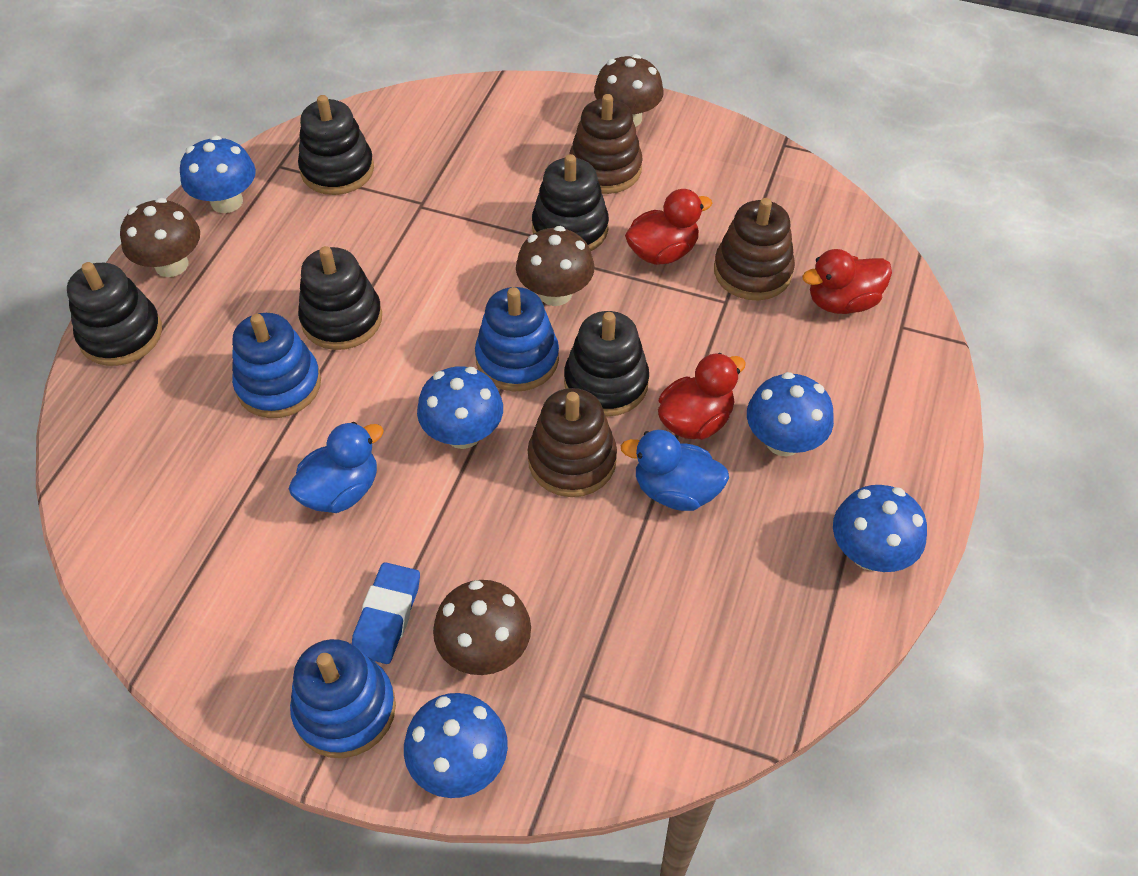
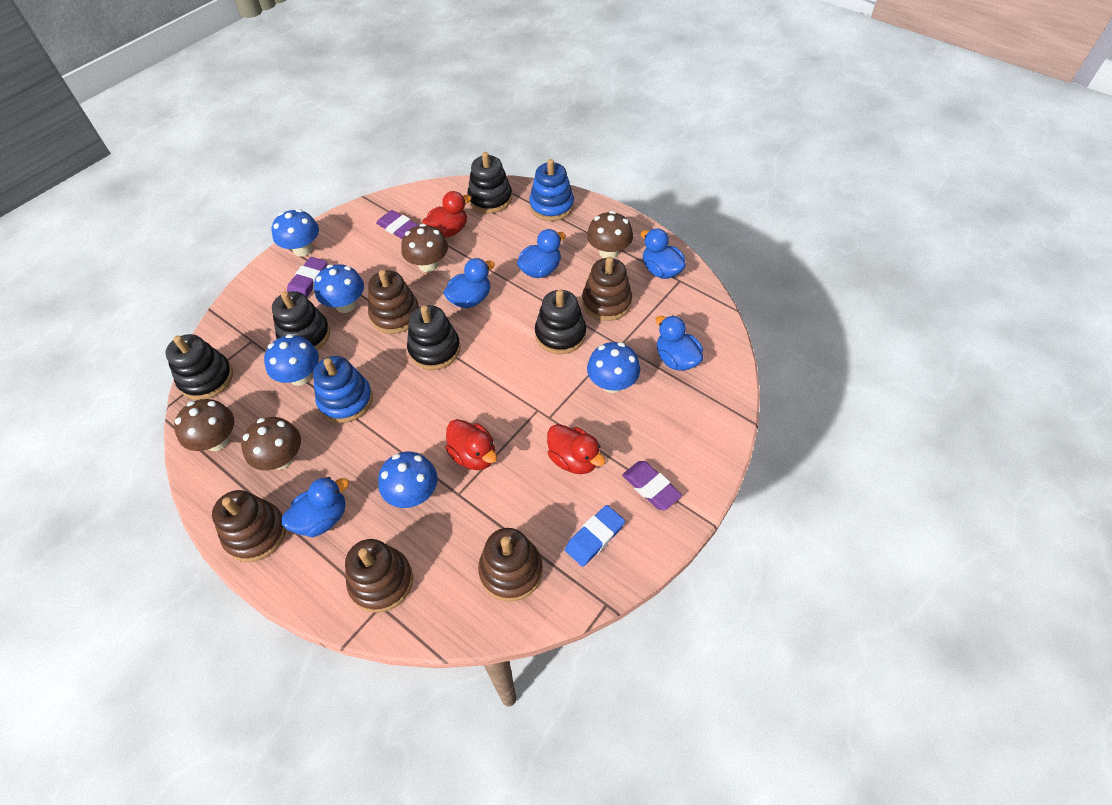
blue duck: 2 -> 5
blue stacking toy: 3 -> 2
brown stacking toy: 3 -> 5
purple eraser: 0 -> 3

